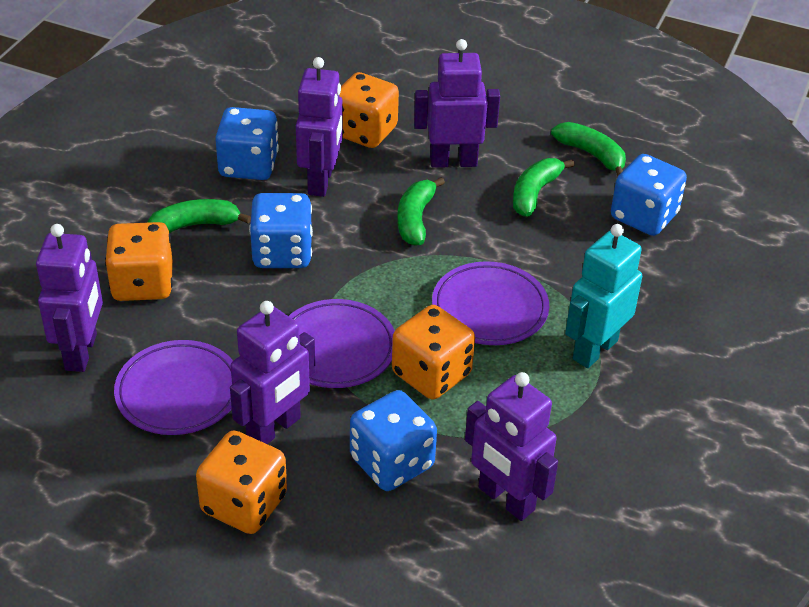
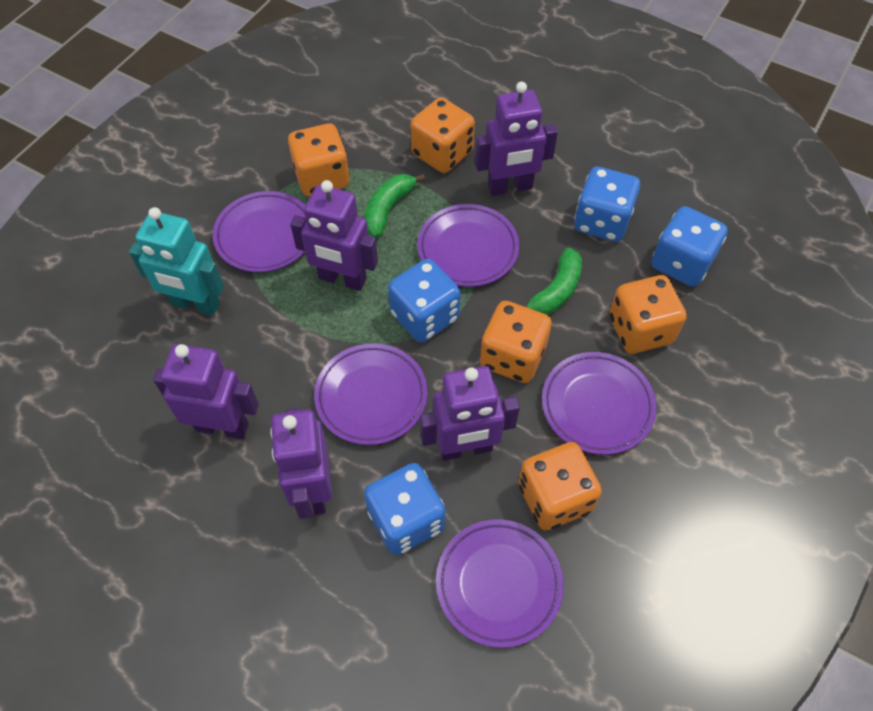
green banana: 4 -> 2
orange dice: 4 -> 5
purple plate: 3 -> 5

